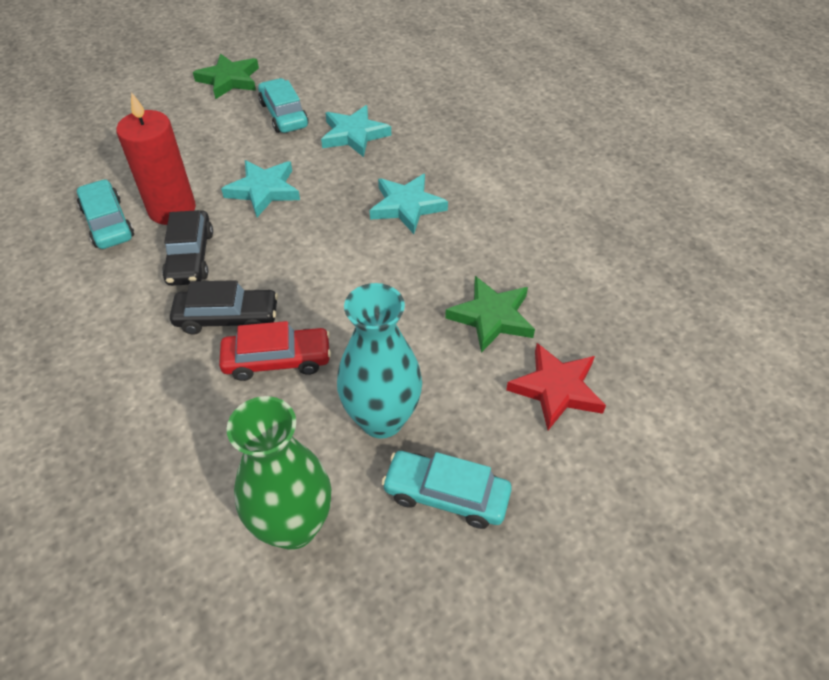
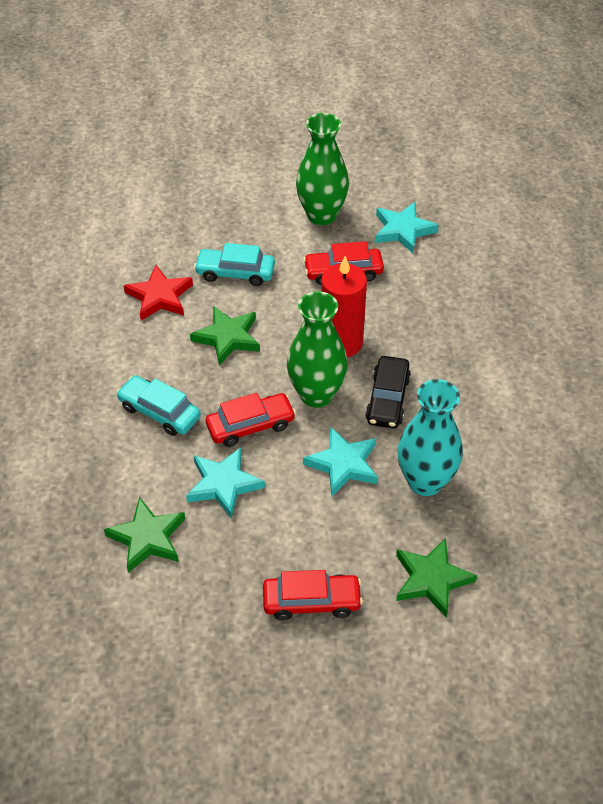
black car: 2 -> 1
green star: 2 -> 3
green vase: 1 -> 2
red car: 1 -> 3
turquoise car: 3 -> 2

